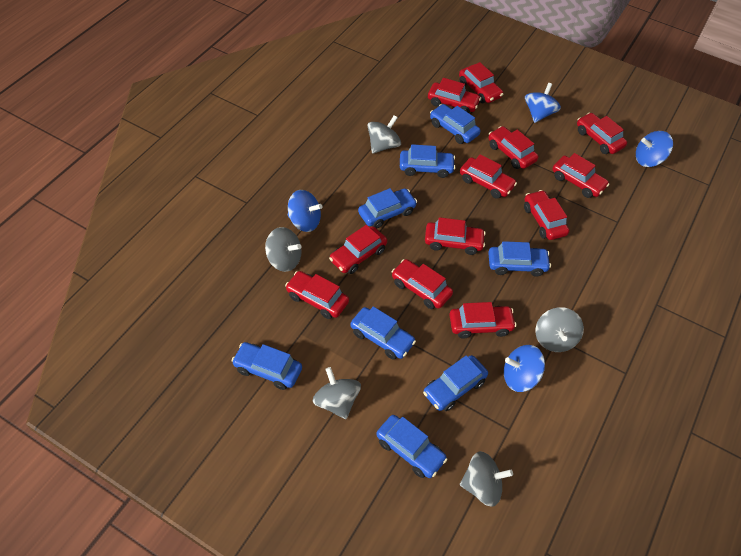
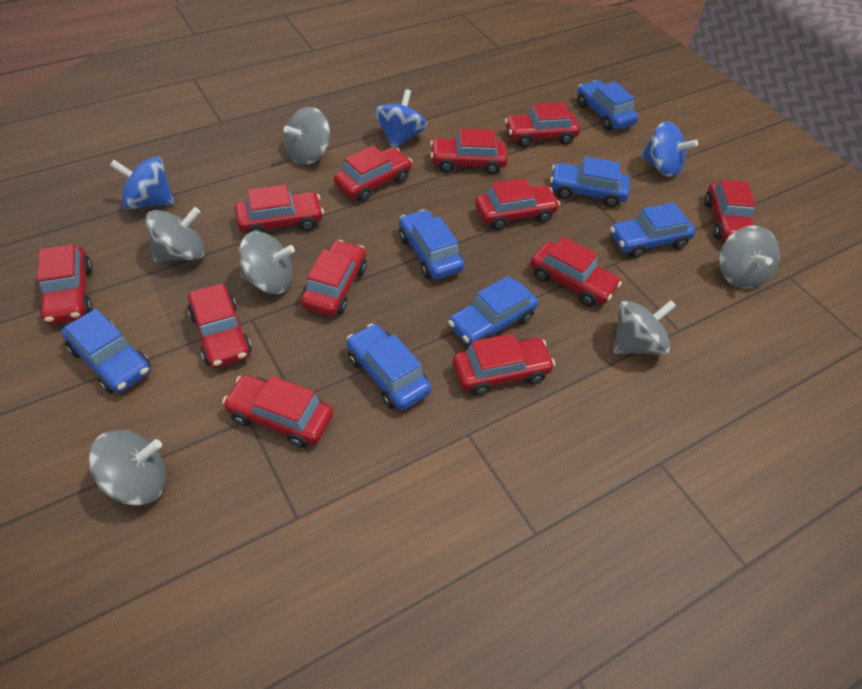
blue car: 8 -> 7
blue spinning top: 4 -> 3
grey spinning top: 5 -> 6

